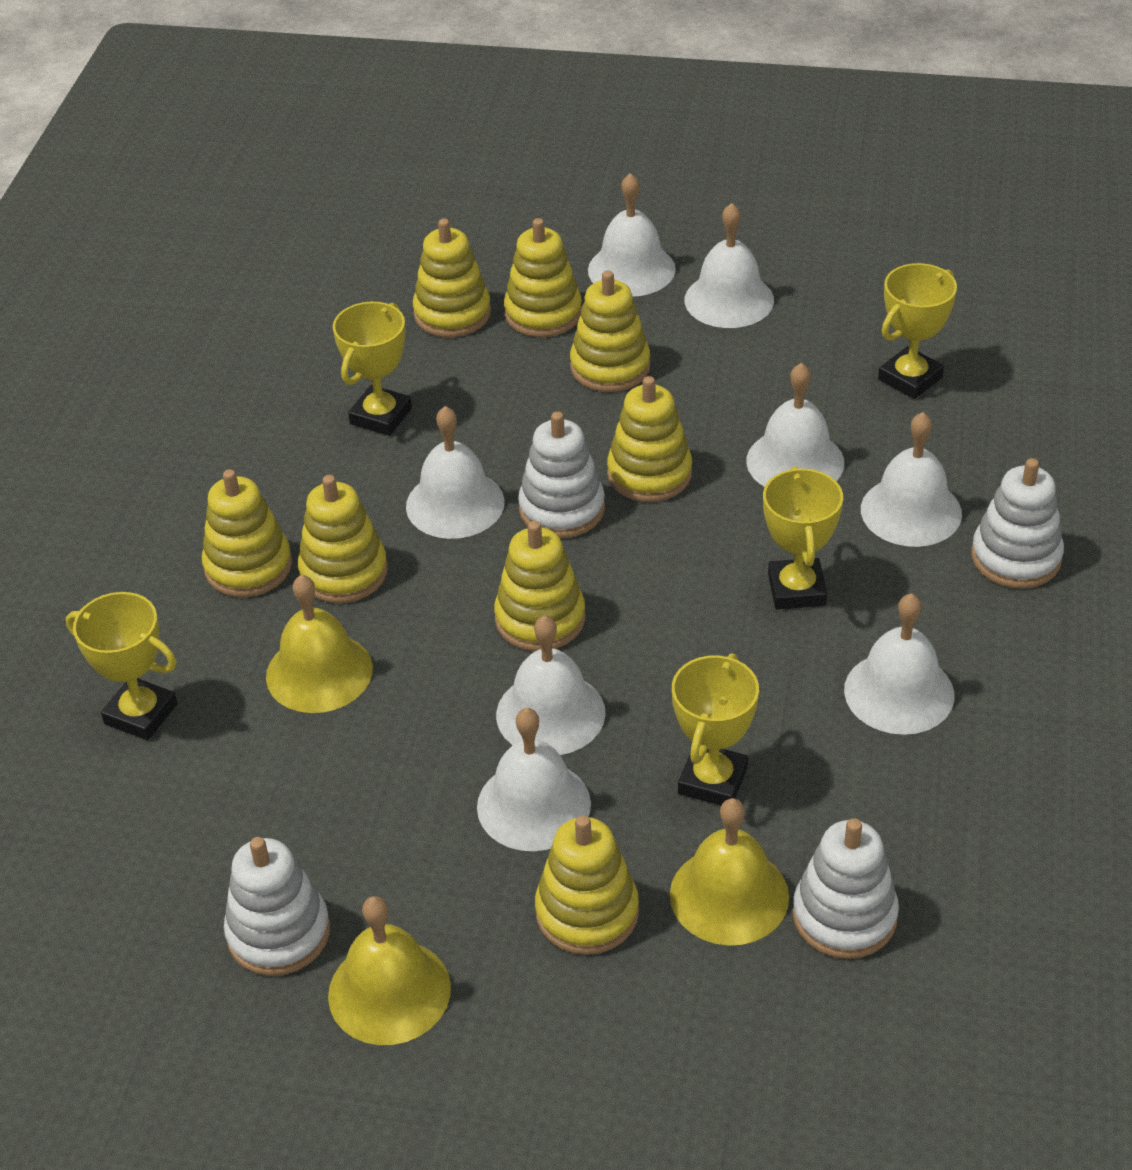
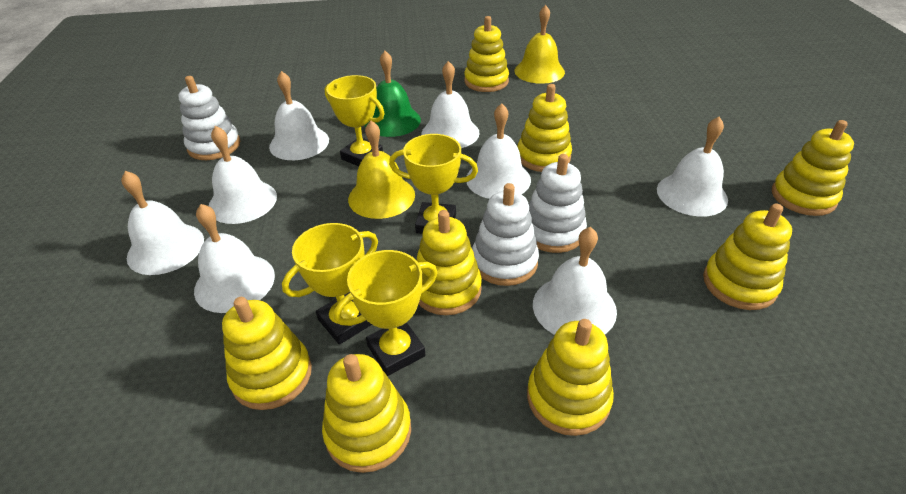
green bell: 0 -> 1
white stacking toy: 4 -> 3
yellow bell: 3 -> 2
yellow trophy: 5 -> 4

